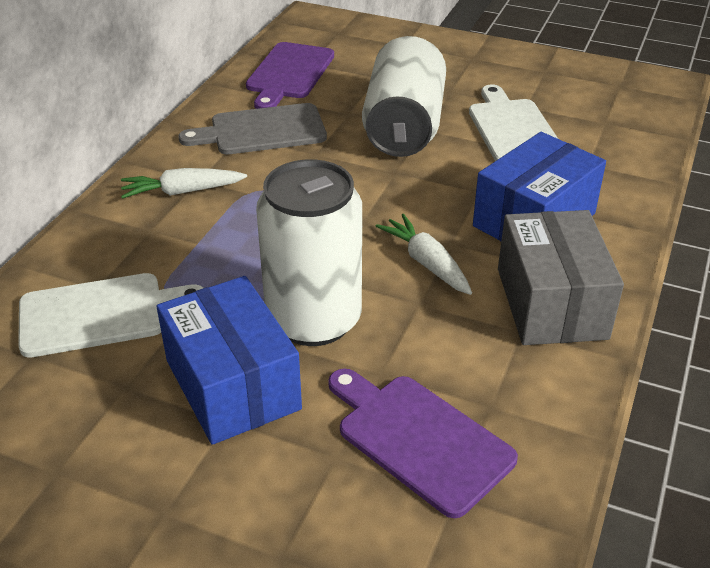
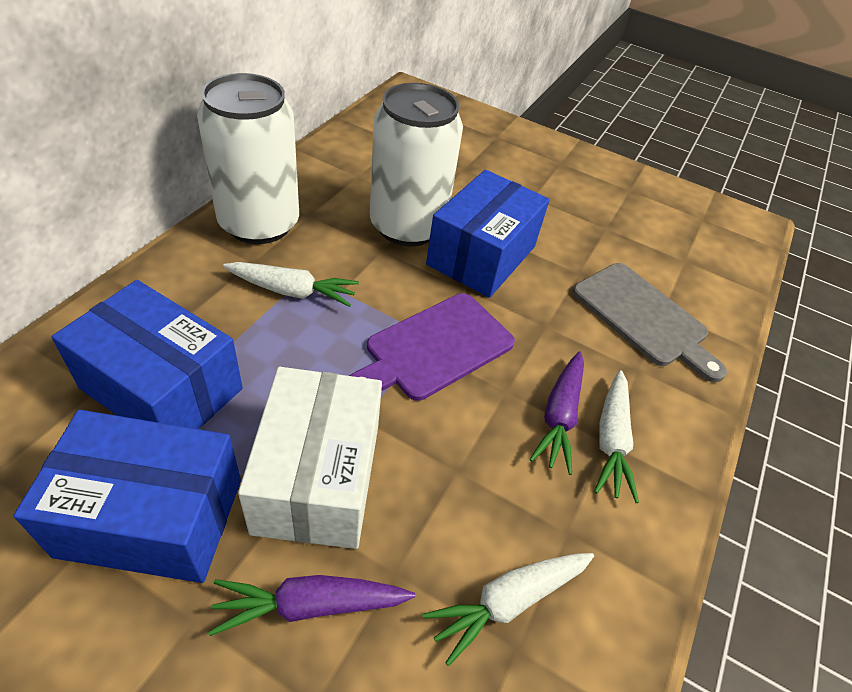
blue box: 2 -> 3
grey box: 1 -> 0
purple carrot: 0 -> 2
purple cutting board: 2 -> 1
white box: 0 -> 1
white carrot: 2 -> 3
white cutting board: 2 -> 0

